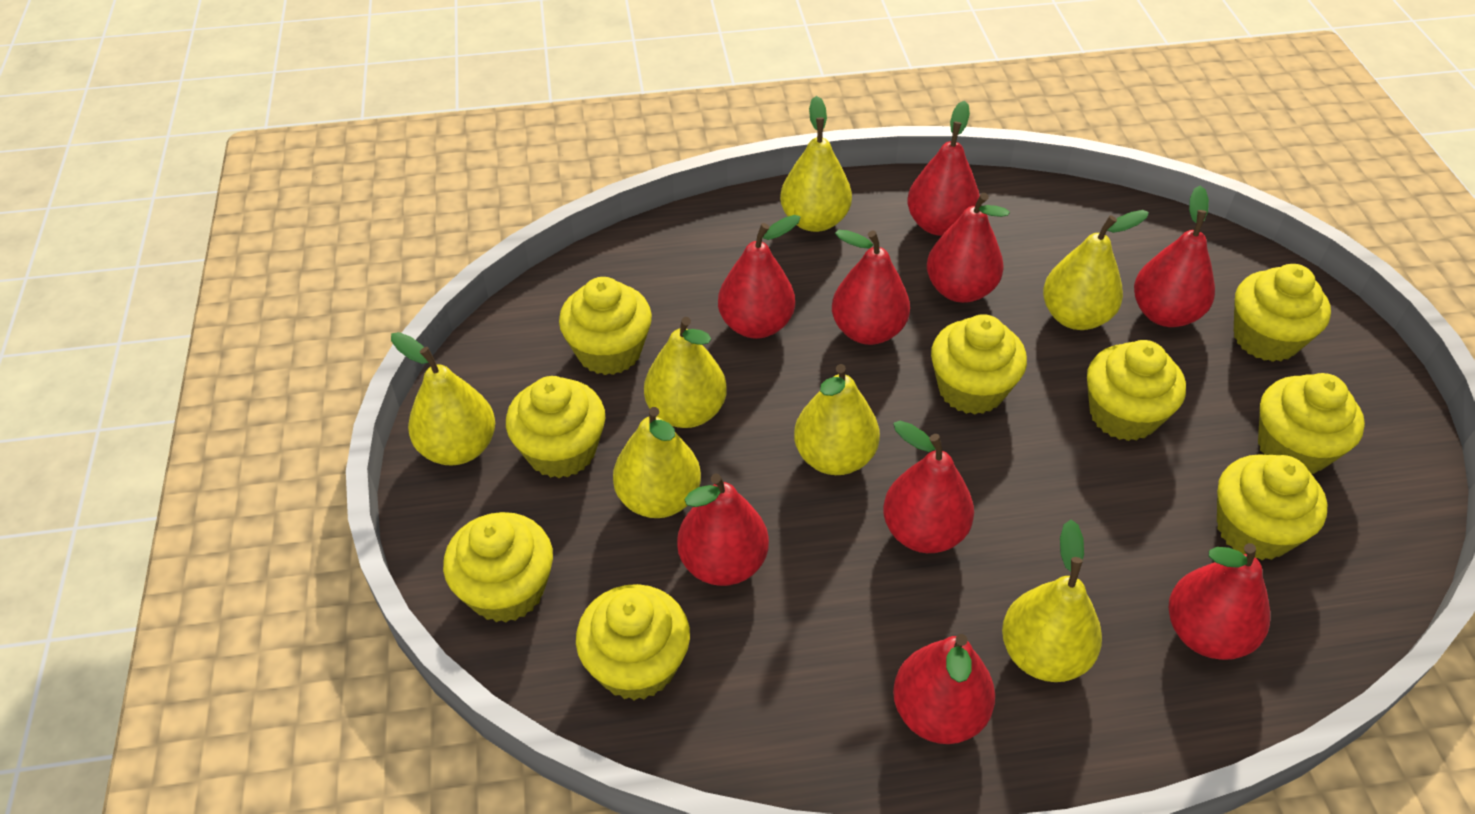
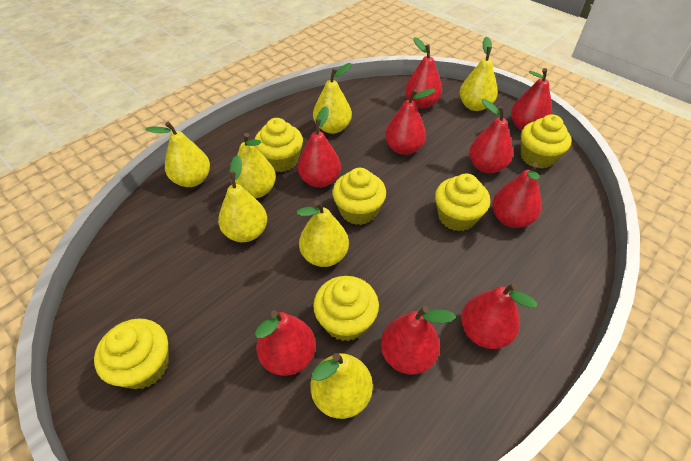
yellow cupcake: 9 -> 6

